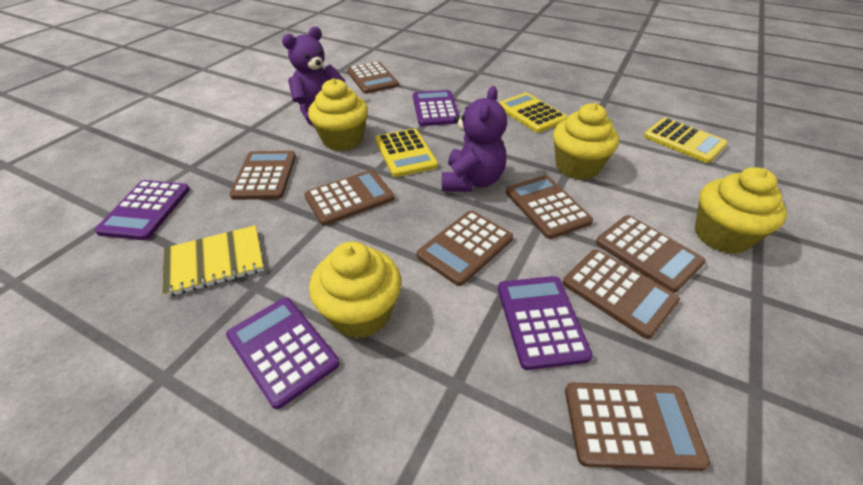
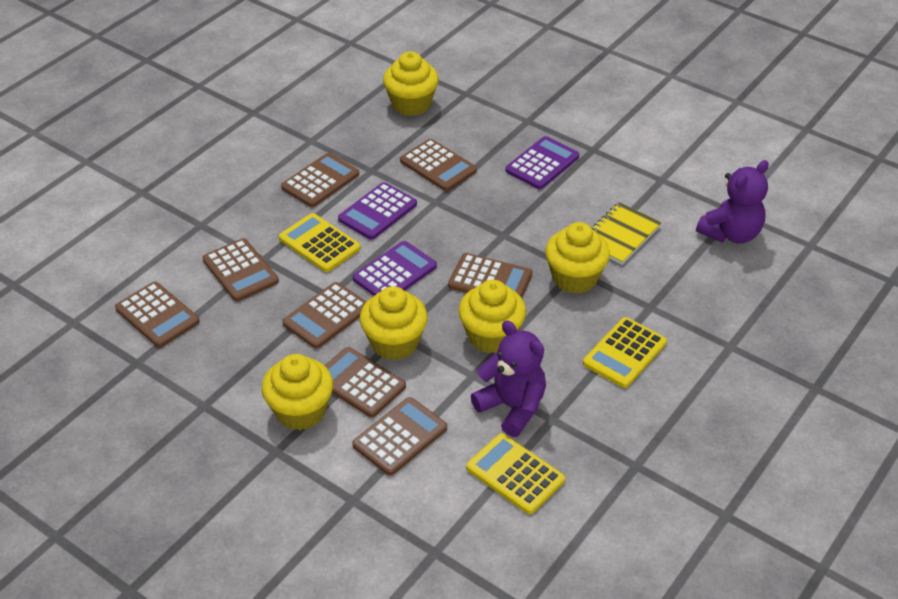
purple calculator: 4 -> 3
yellow cupcake: 4 -> 5

